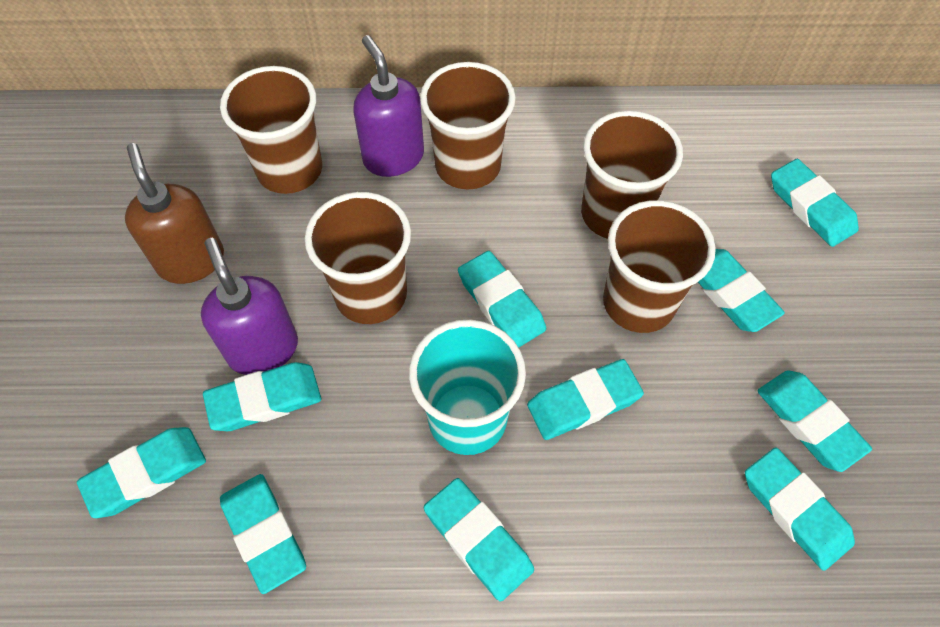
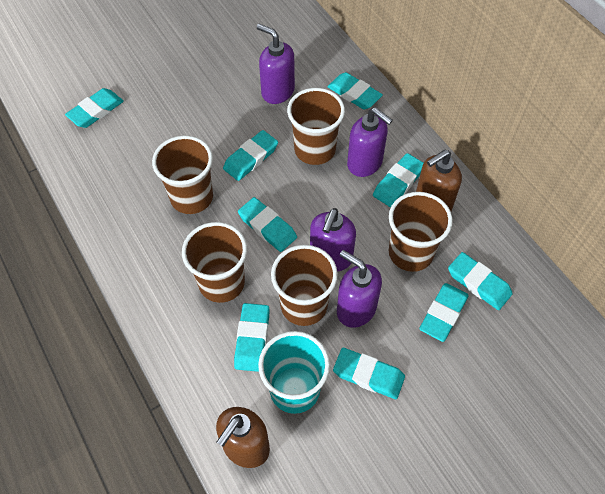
brown soap dispenser: 1 -> 2
purple soap dispenser: 2 -> 4
turquoise eraser: 10 -> 9

